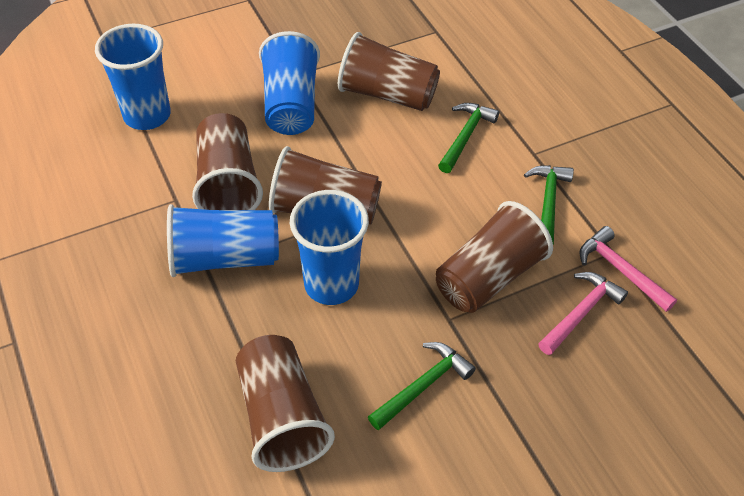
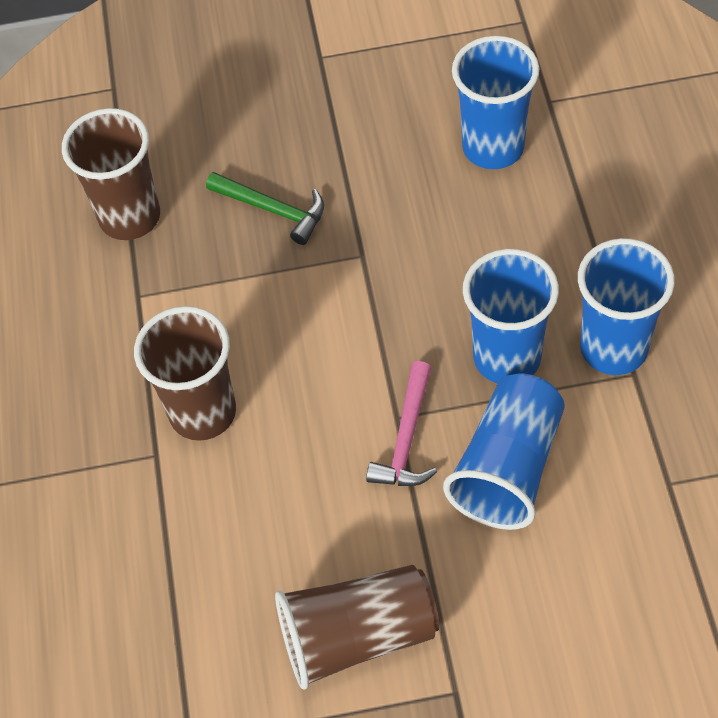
brown cup: 5 -> 3
green hammer: 3 -> 1
pink hammer: 2 -> 1

